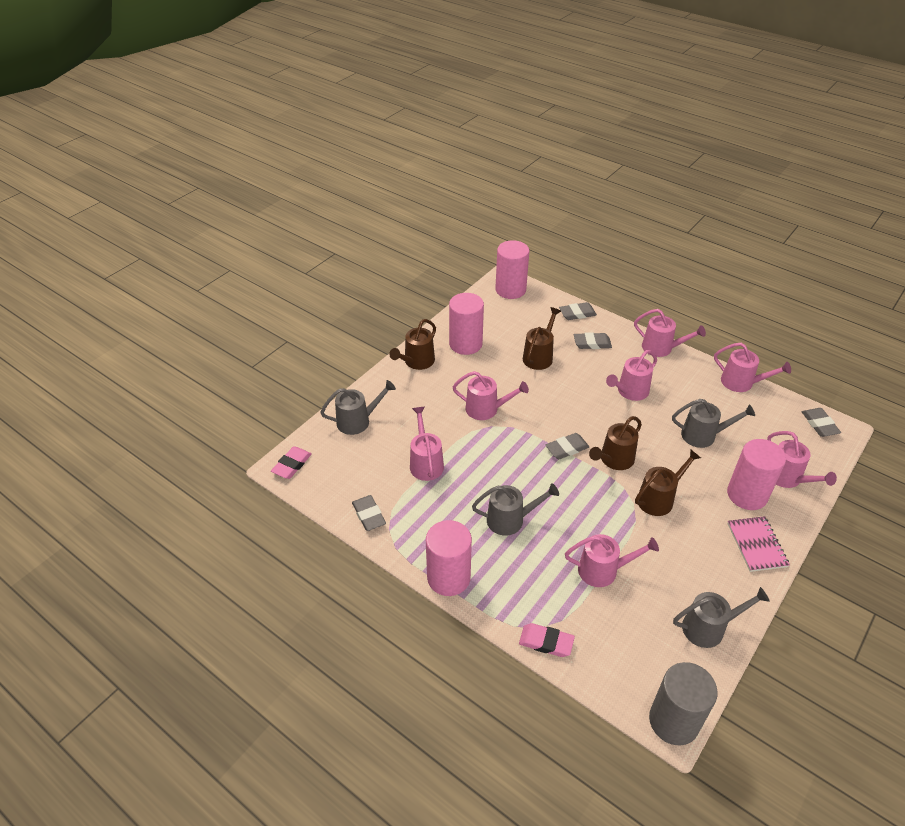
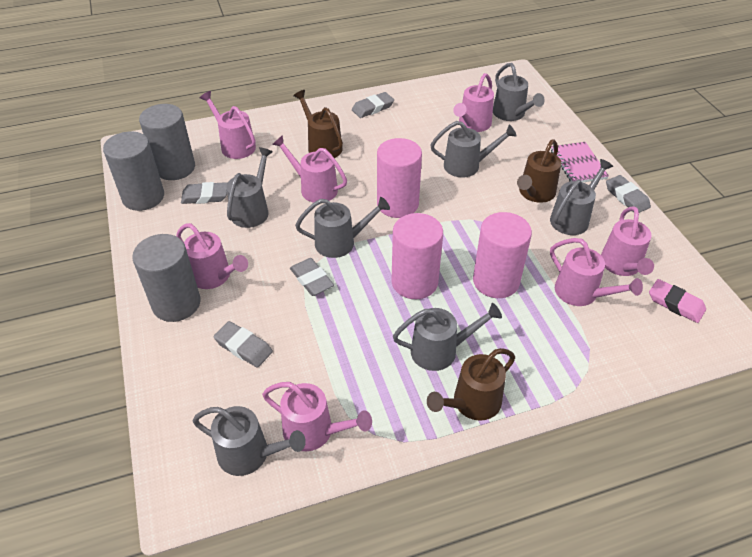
brown watering can: 4 -> 3
grey cylinder: 1 -> 3
grey watering can: 4 -> 7
pink cylinder: 4 -> 3
pink eraser: 2 -> 1

